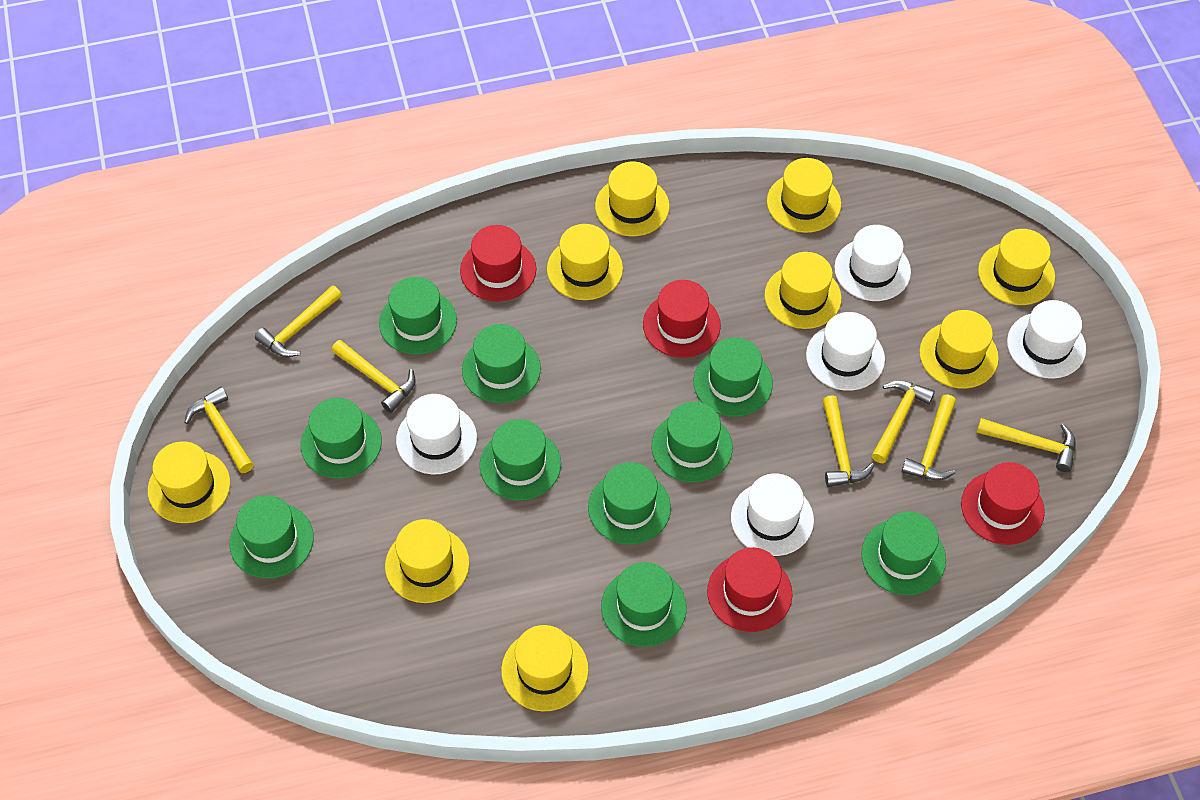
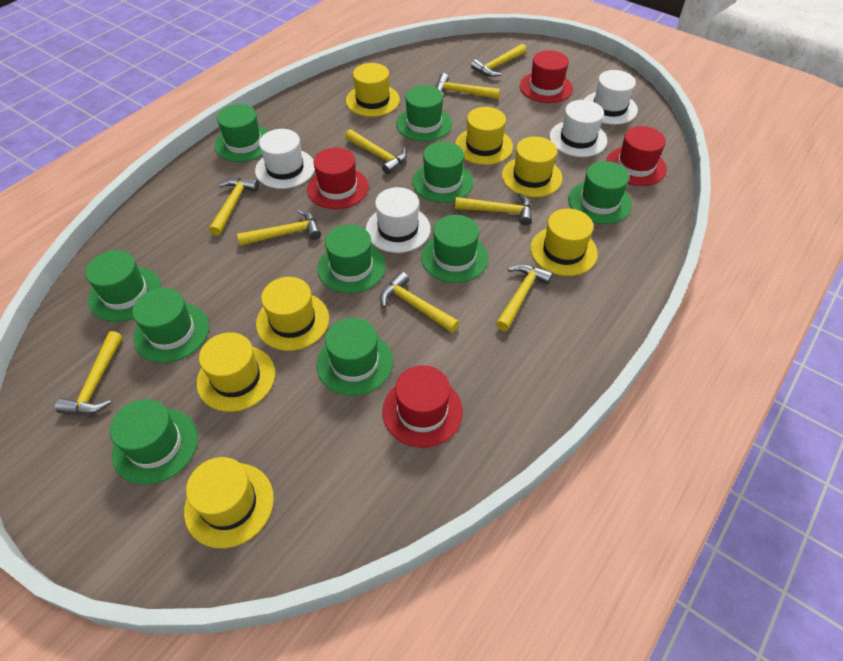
white hat: 5 -> 4
yellow hammer: 7 -> 9
yellow hat: 9 -> 7

